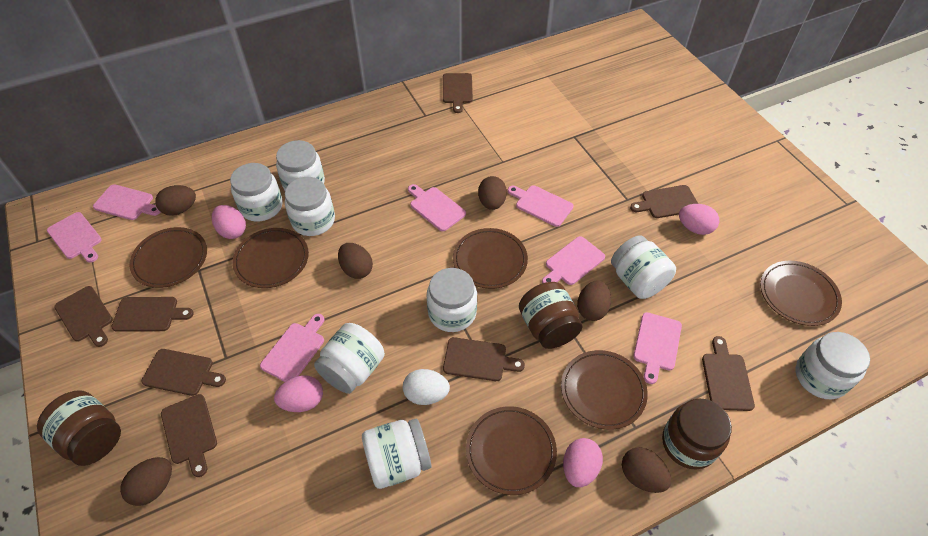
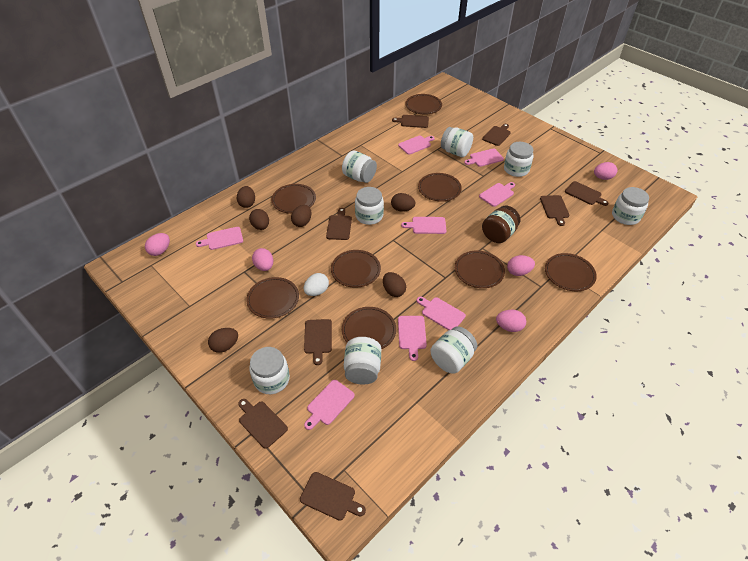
brown jar: 3 -> 1
brown plate: 6 -> 8
pink cutting board: 7 -> 8
pink egg: 4 -> 5

